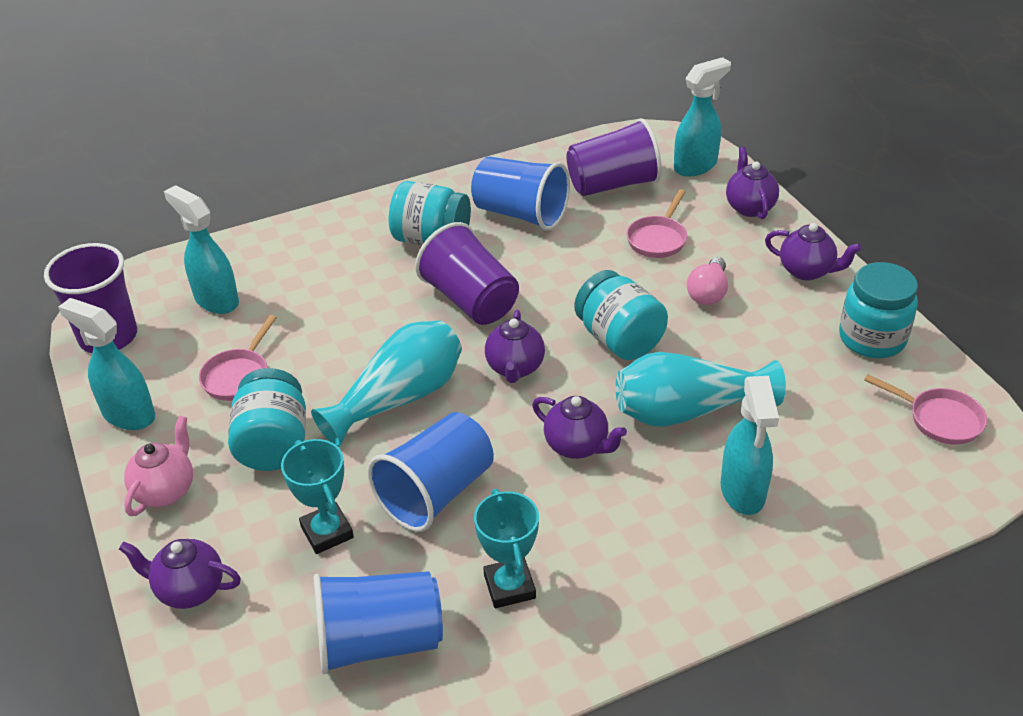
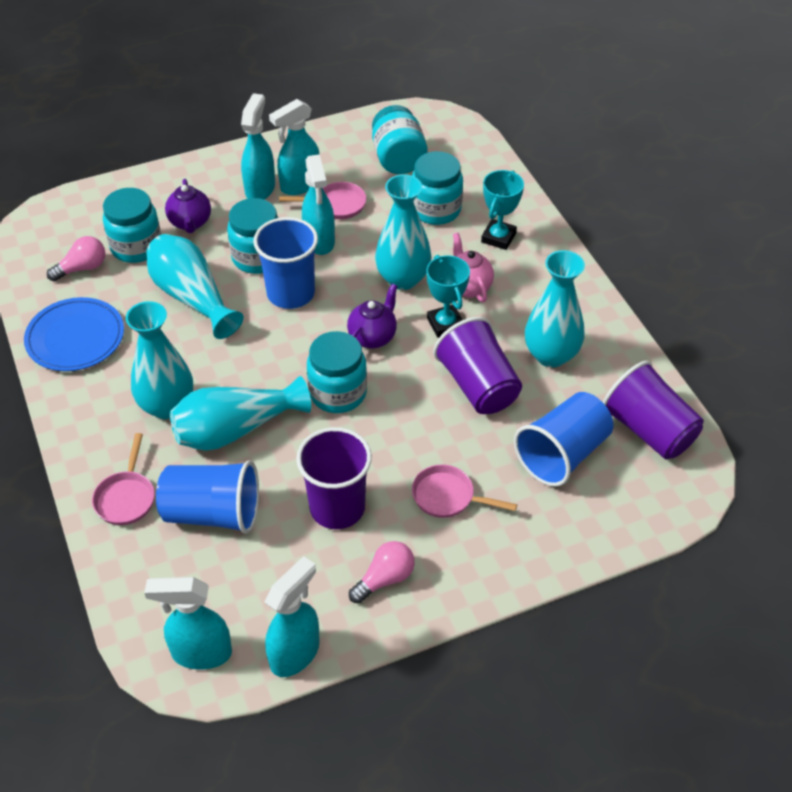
blue plate: 0 -> 1
pink light bulb: 1 -> 2
purple teapot: 5 -> 2
turquoise jar: 4 -> 5
turquoise spray bottle: 4 -> 5
turquoise vase: 2 -> 5

